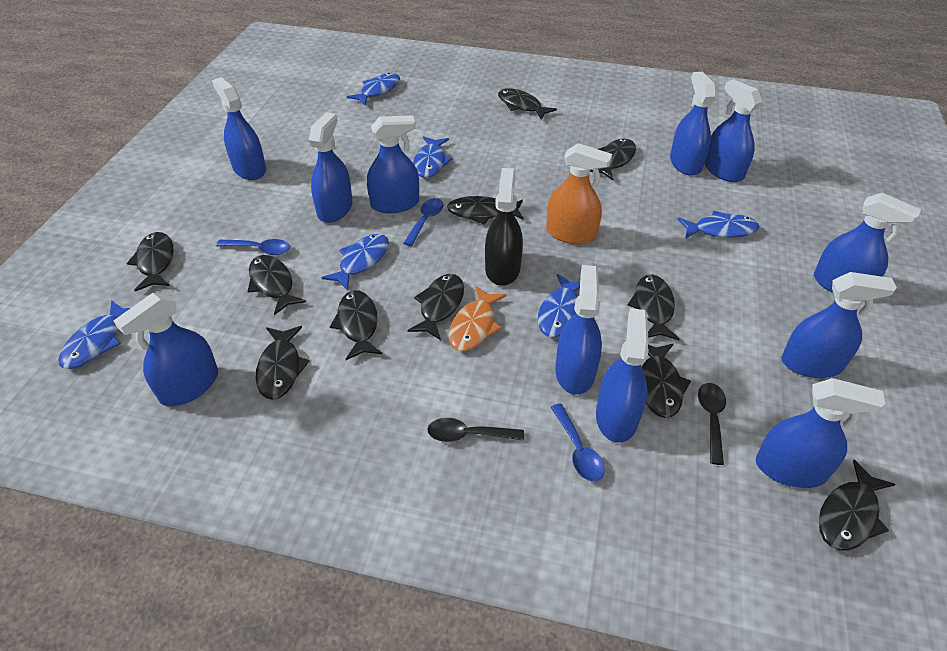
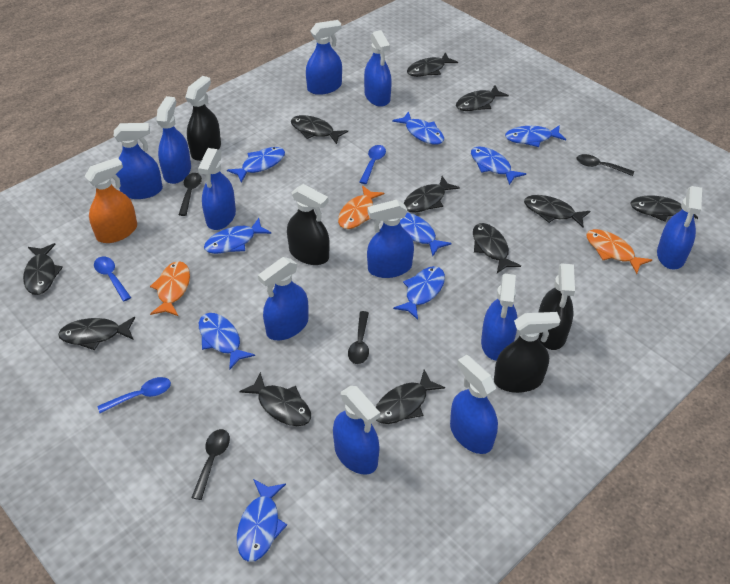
black spoon: 2 -> 4
black spray bottle: 1 -> 4
blue fish: 6 -> 9
orange fish: 1 -> 3

